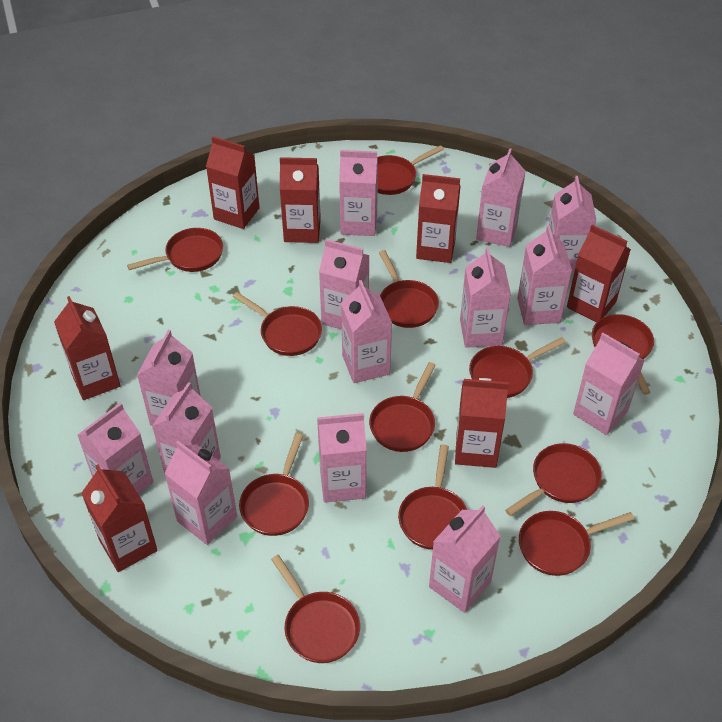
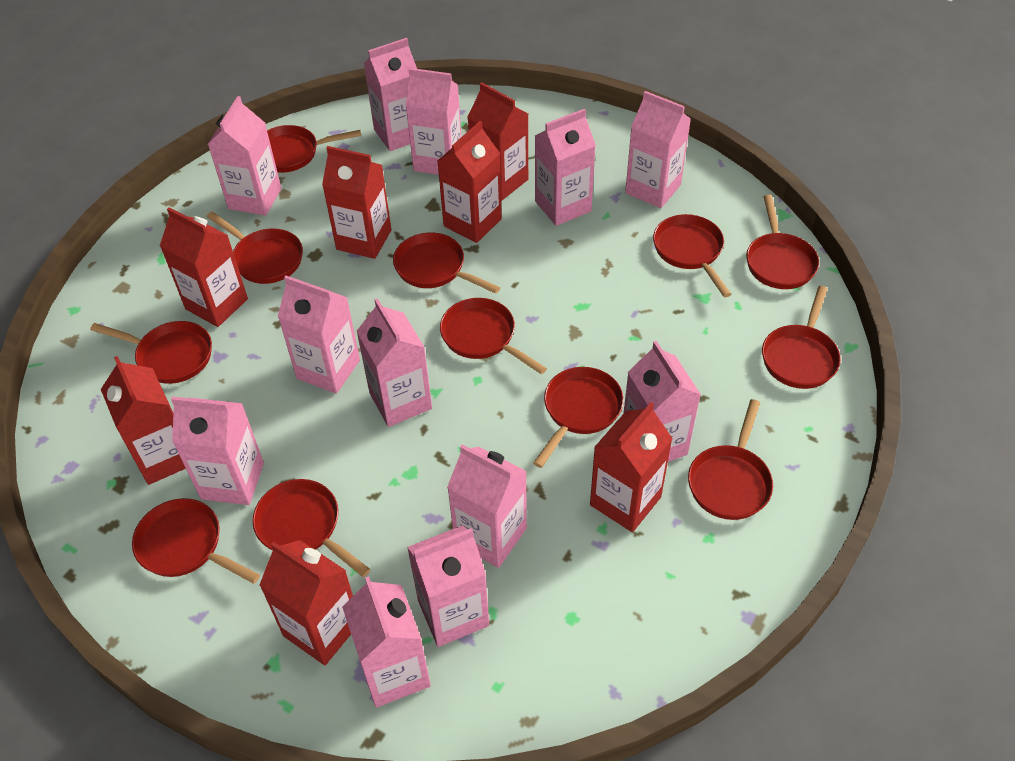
pink carton: 14 -> 12

